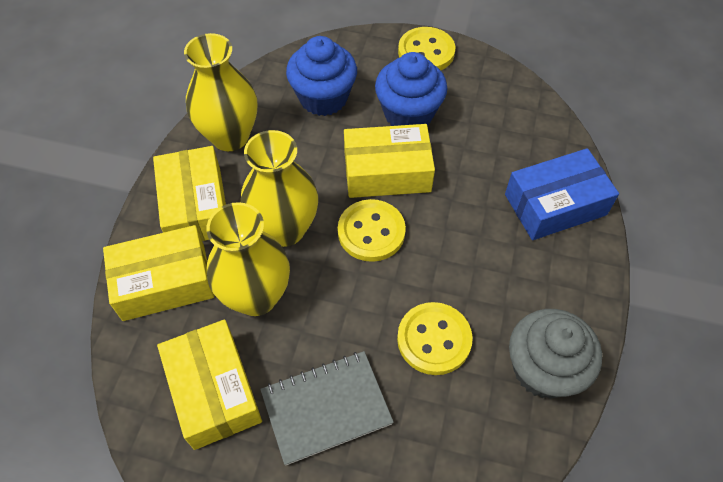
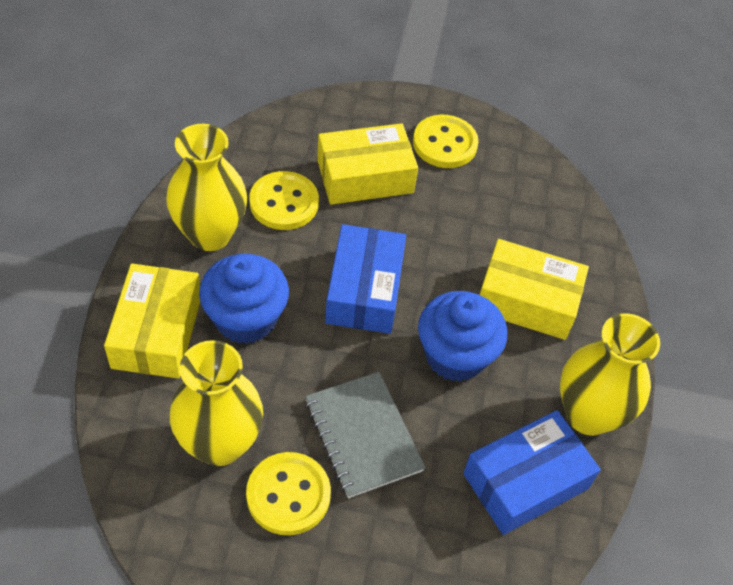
blue box: 1 -> 2
grey cupcake: 1 -> 0
yellow box: 4 -> 3

